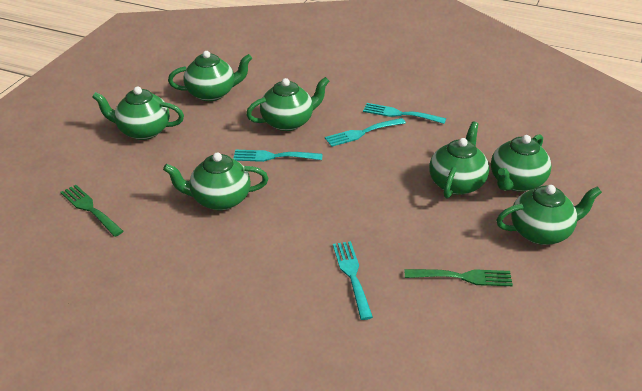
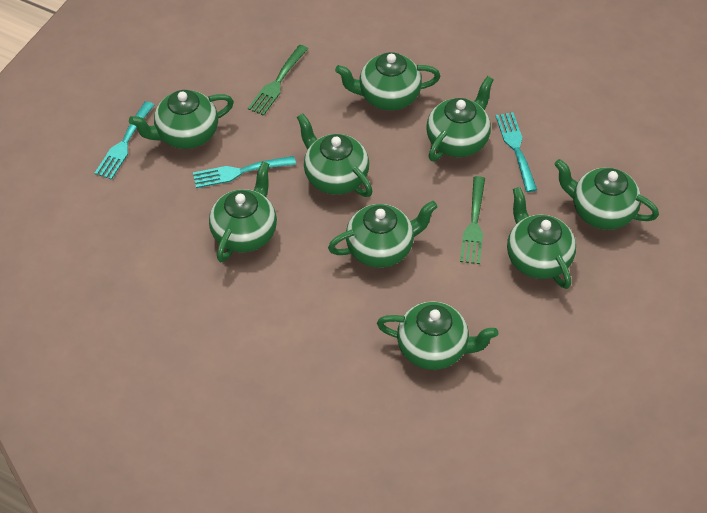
green teapot: 7 -> 9
turquoise fork: 4 -> 3

